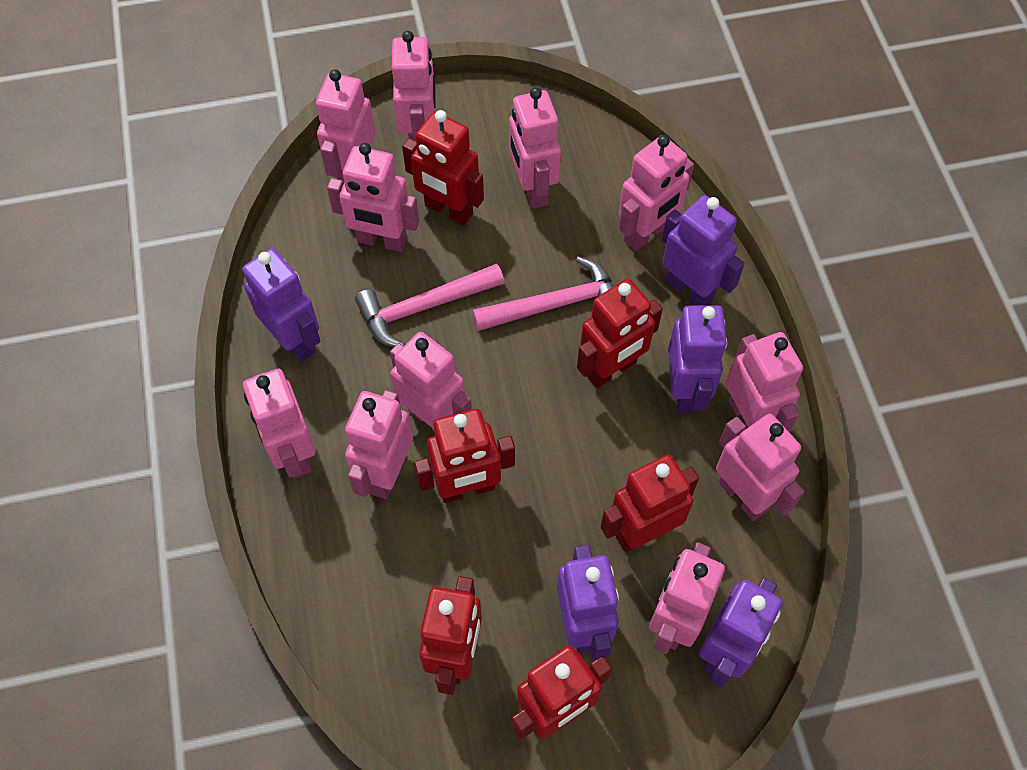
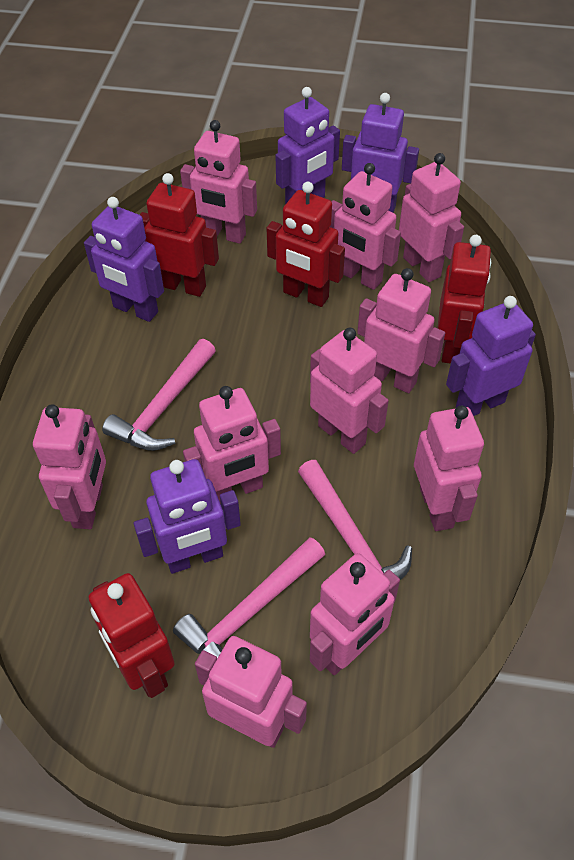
pink hammer: 2 -> 3
pink robot: 11 -> 10
red robot: 6 -> 4

